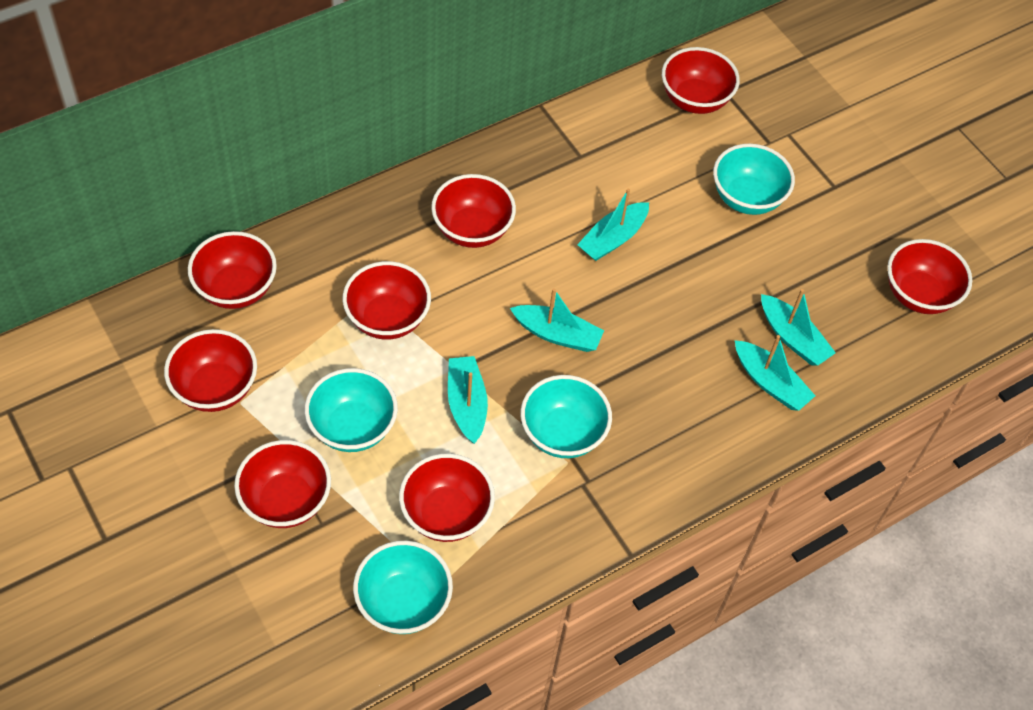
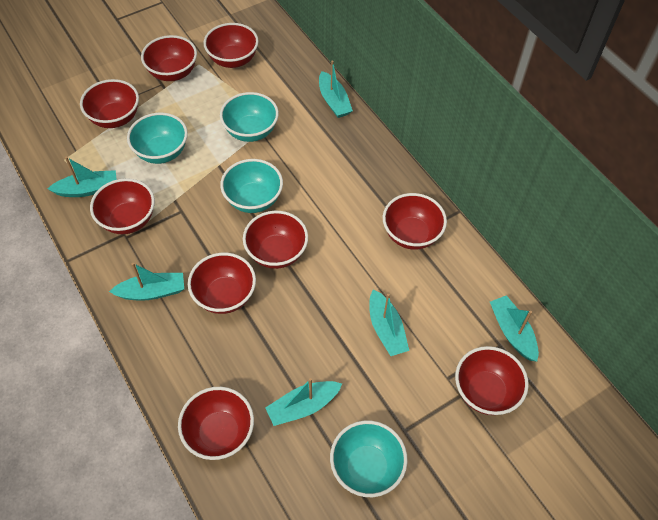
red bowl: 8 -> 9
turquoise boat: 5 -> 6

